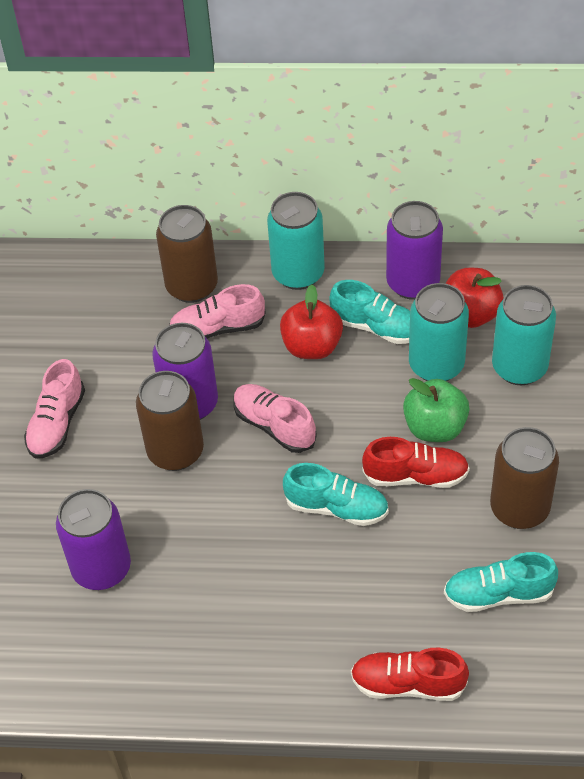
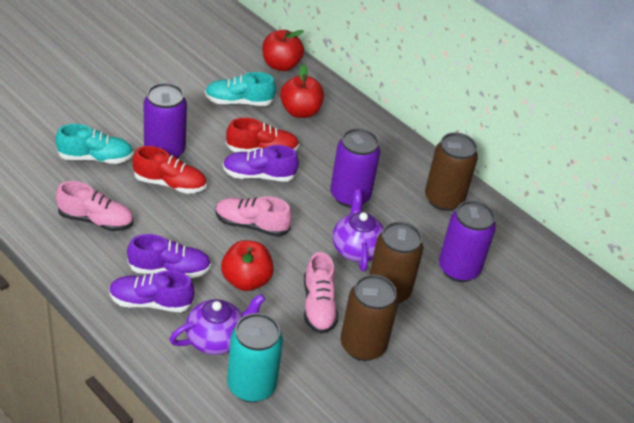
green apple: 1 -> 0
purple shoe: 0 -> 3
purple teapot: 0 -> 2
red apple: 2 -> 3
turquoise can: 3 -> 1
turquoise shoe: 3 -> 2

